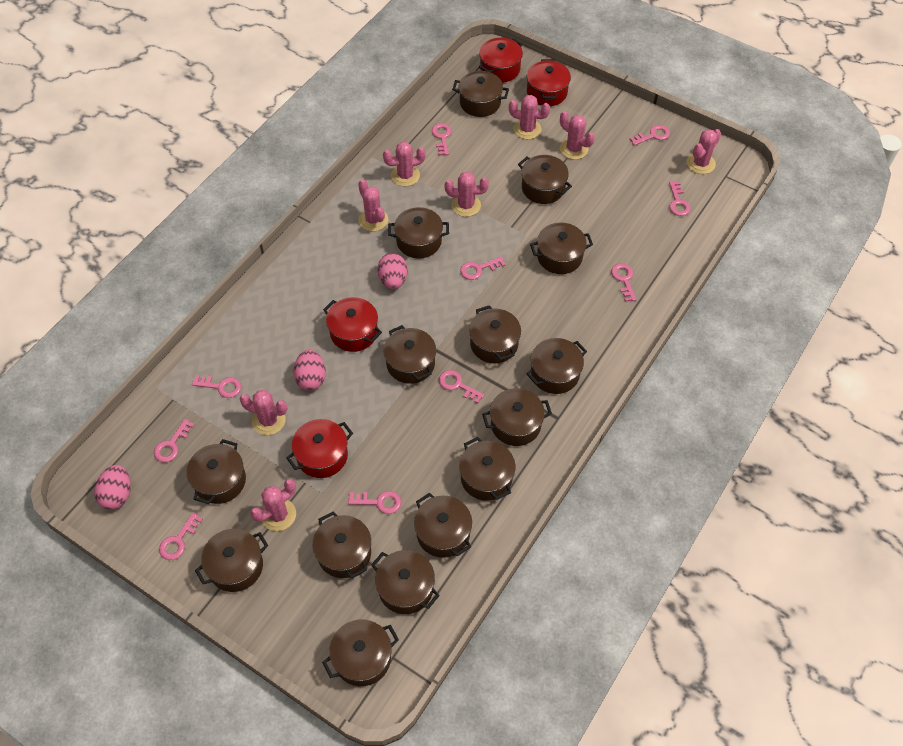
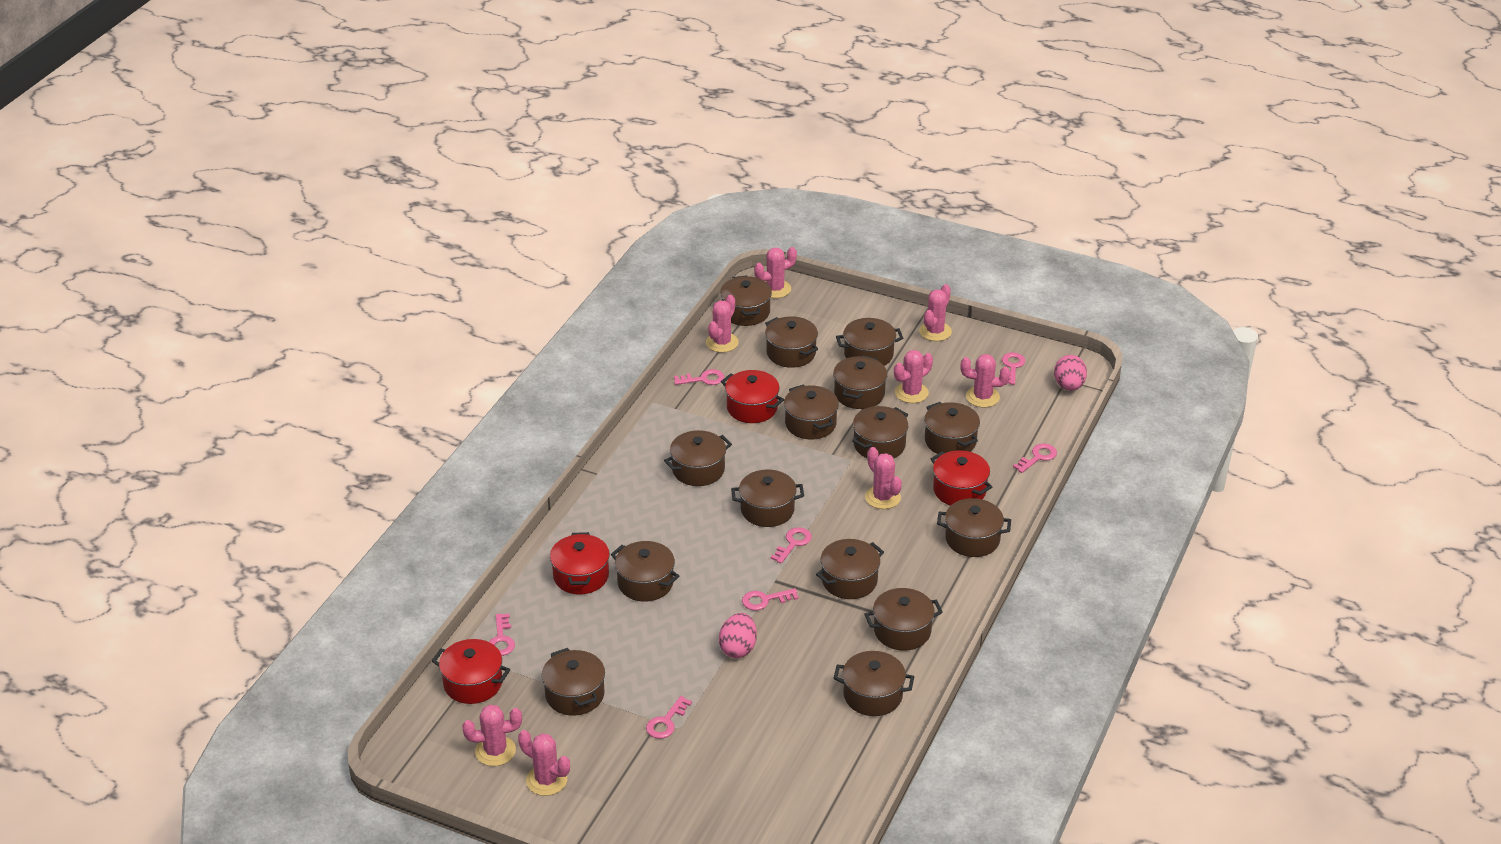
pink egg: 3 -> 2
pink key: 10 -> 7

